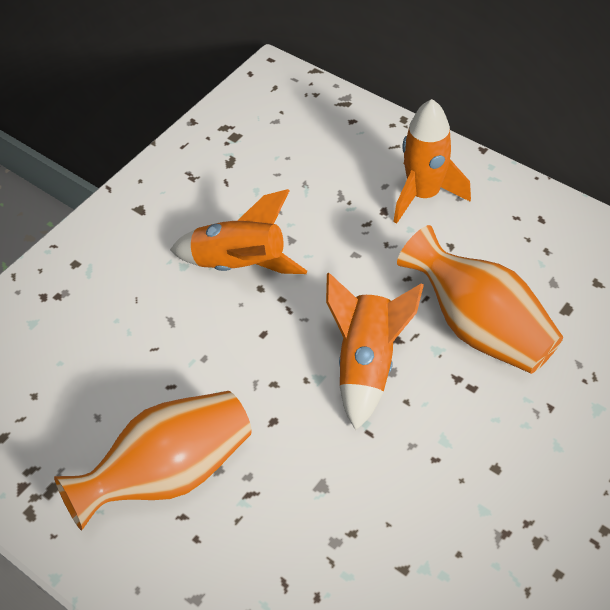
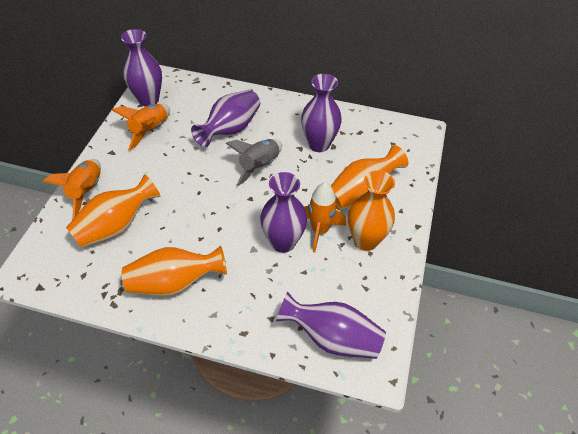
grey rocket: 0 -> 1
orange vase: 2 -> 4
purple vase: 0 -> 5

